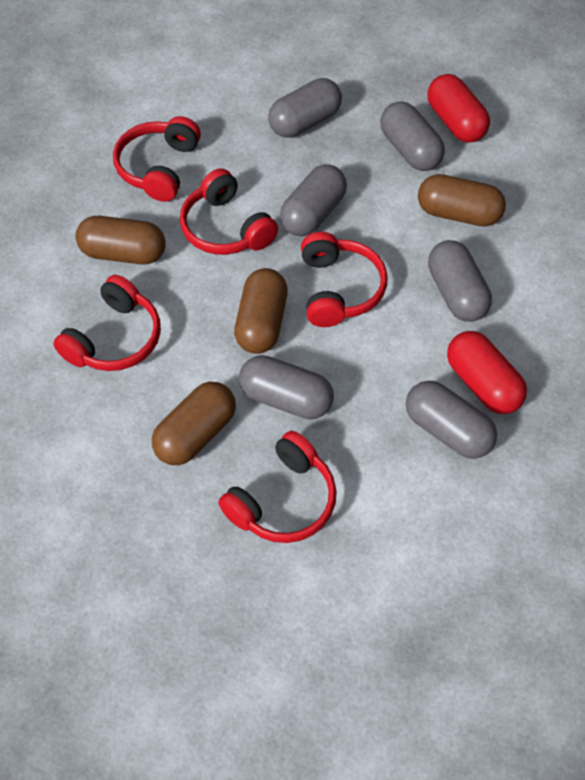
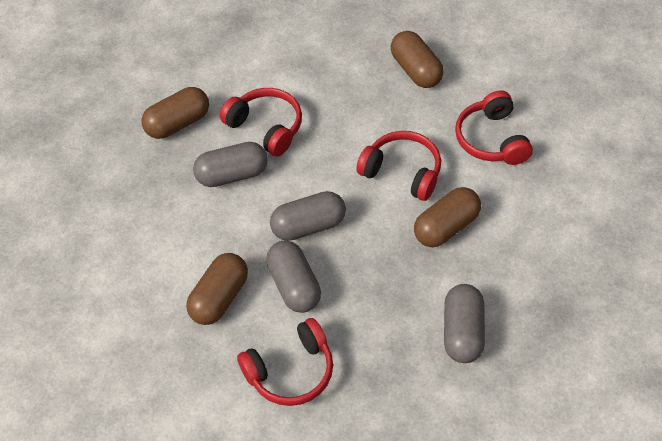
grey capsule: 6 -> 4
red capsule: 2 -> 0
red headphones: 5 -> 4

